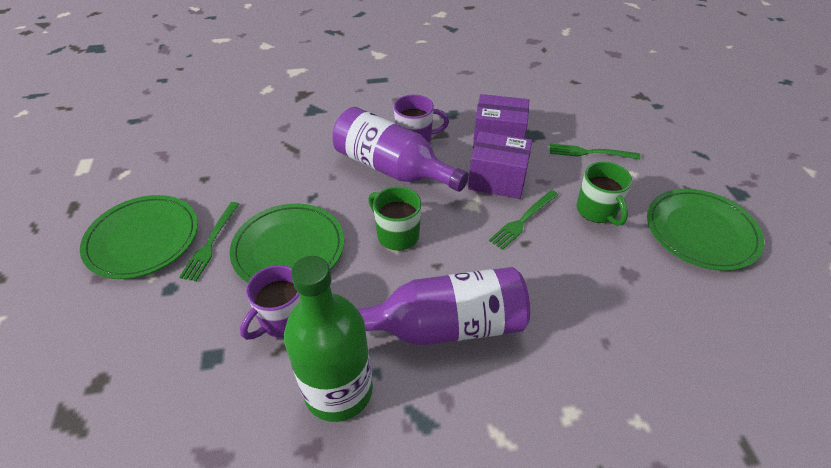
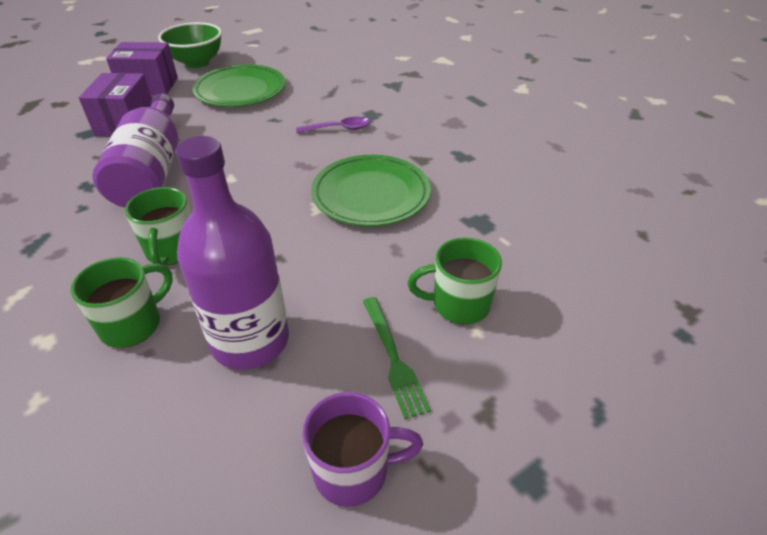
green bottle: 1 -> 0
green bowl: 0 -> 1
green fork: 3 -> 1
green mug: 2 -> 3
green plate: 3 -> 2
purple mug: 2 -> 1
purple spoon: 0 -> 1

